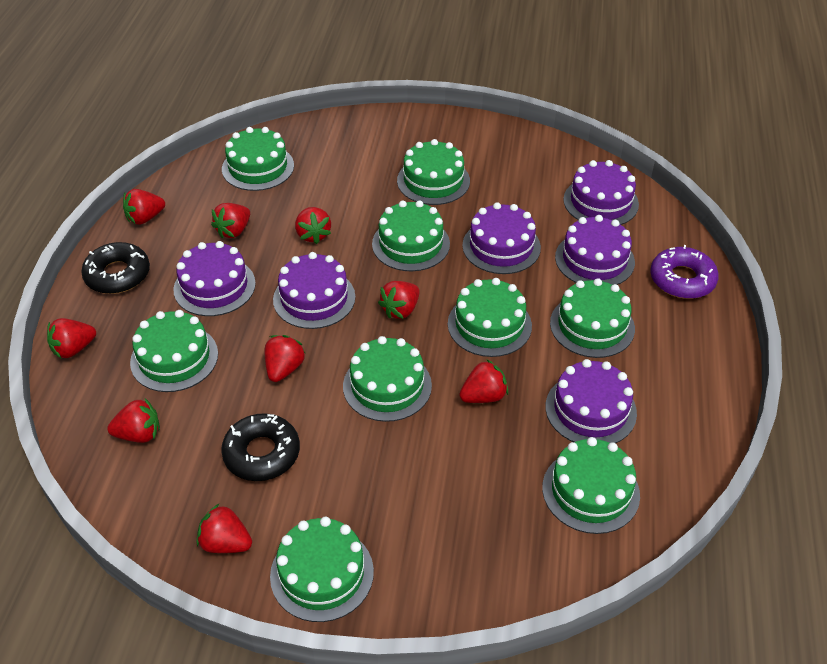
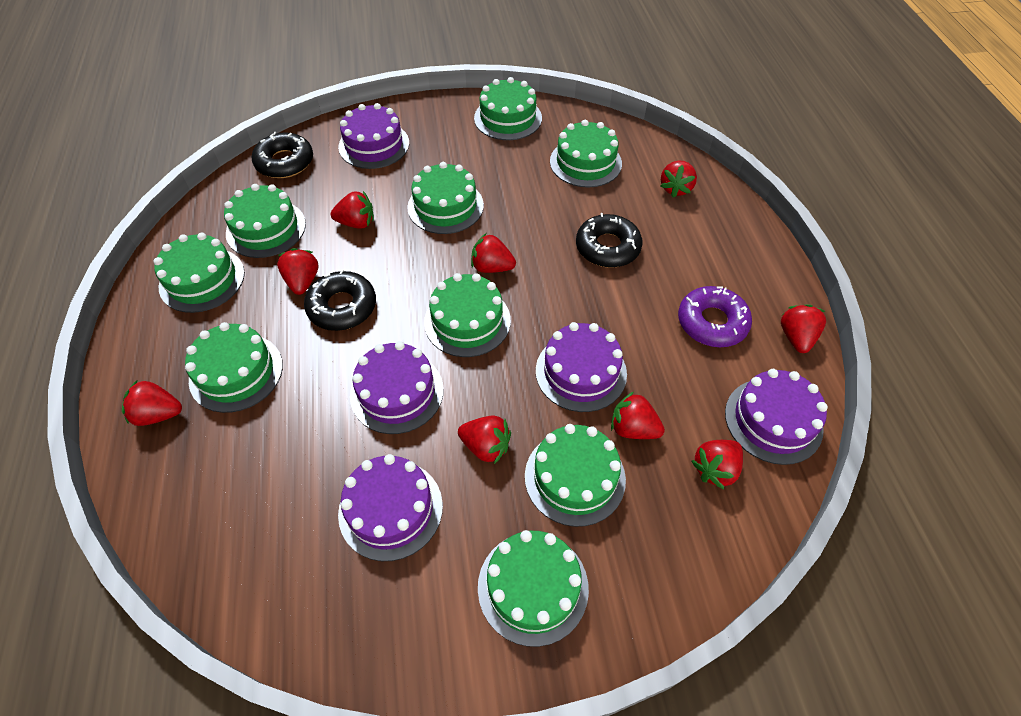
black donut: 2 -> 3
purple cake: 6 -> 5

